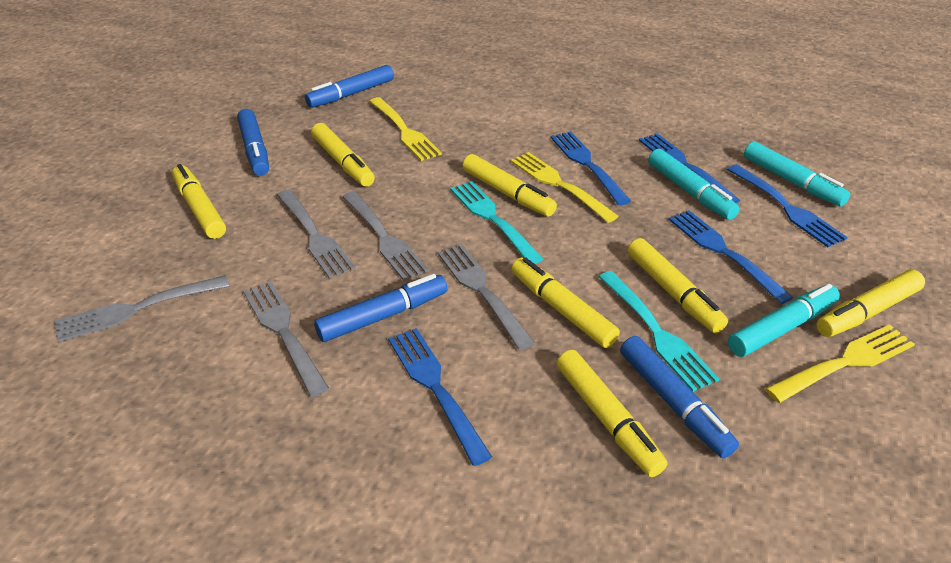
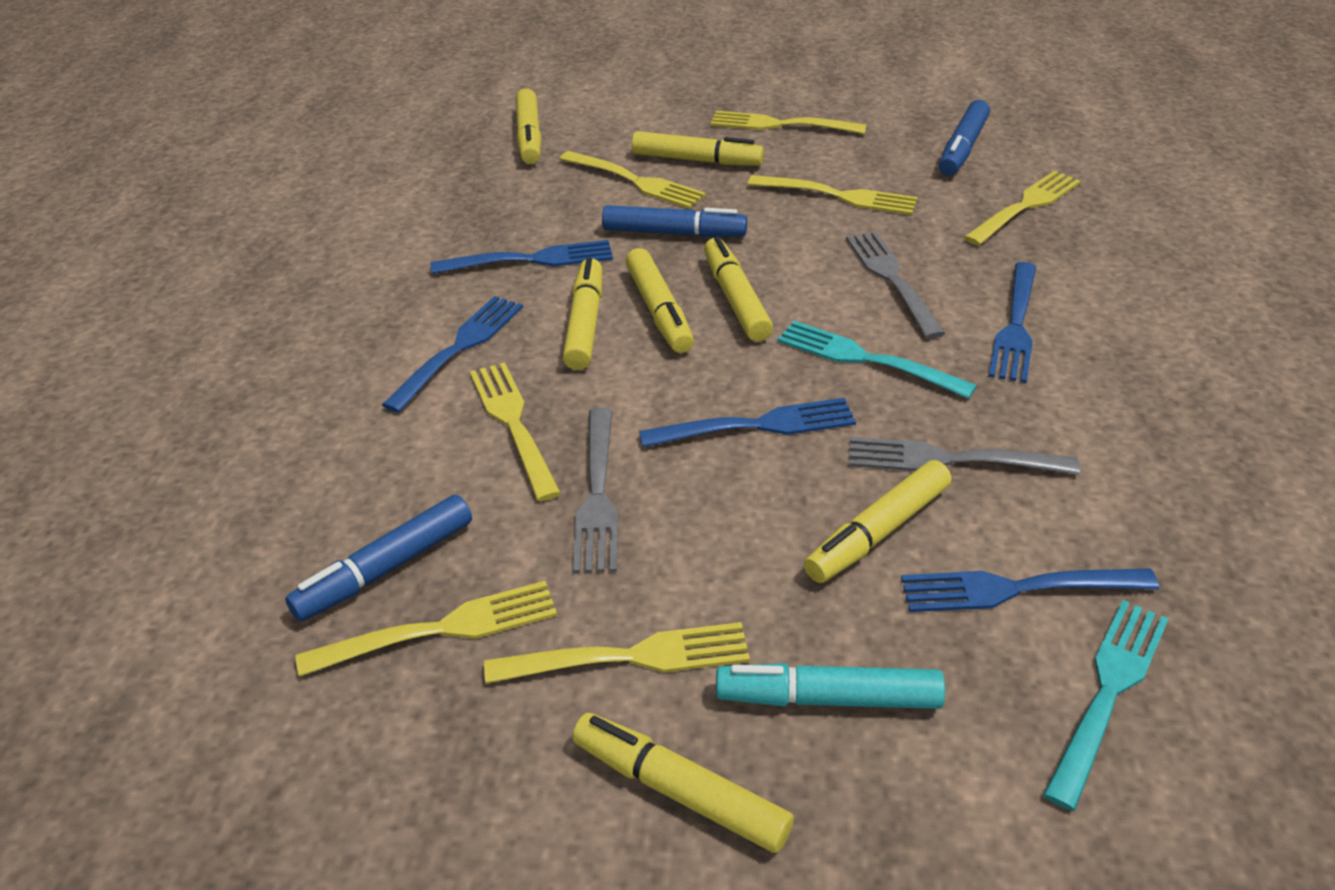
blue marker: 4 -> 3
grey fork: 5 -> 3
turquoise marker: 3 -> 1
yellow fork: 3 -> 7

